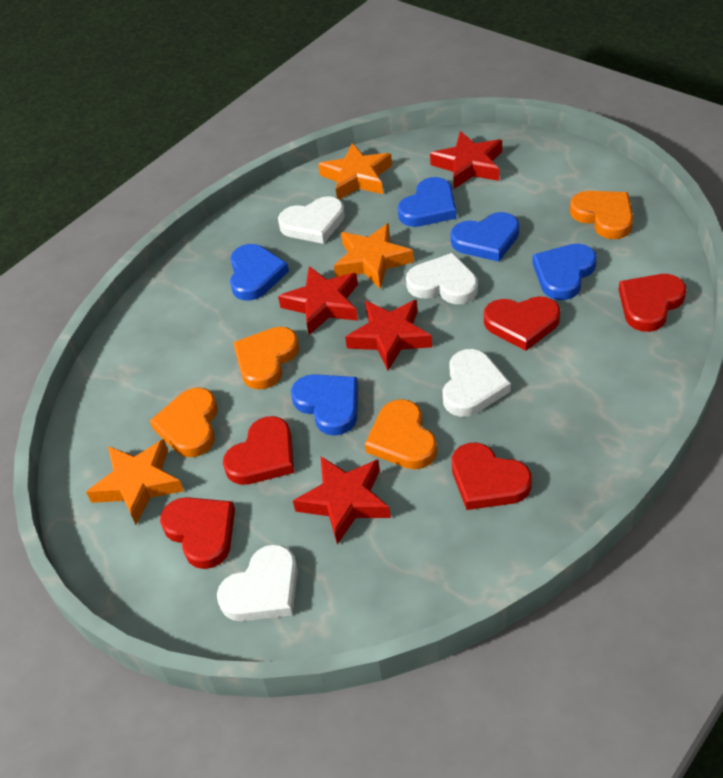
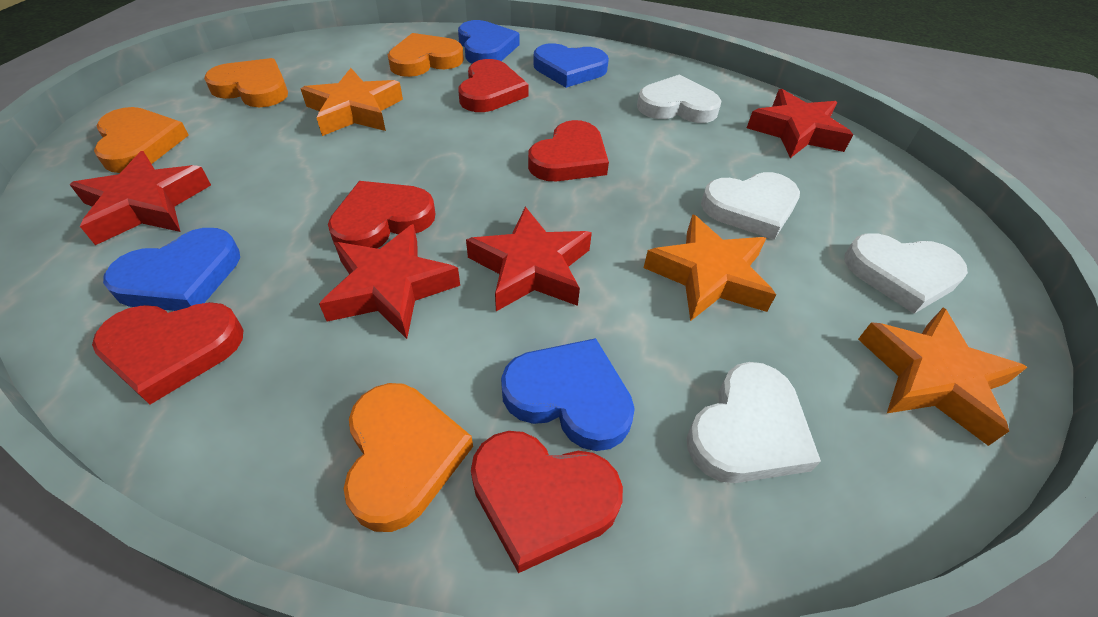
blue heart: 5 -> 4

